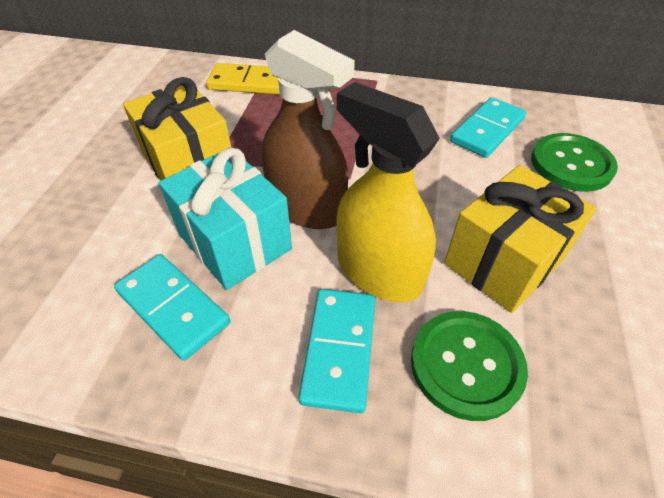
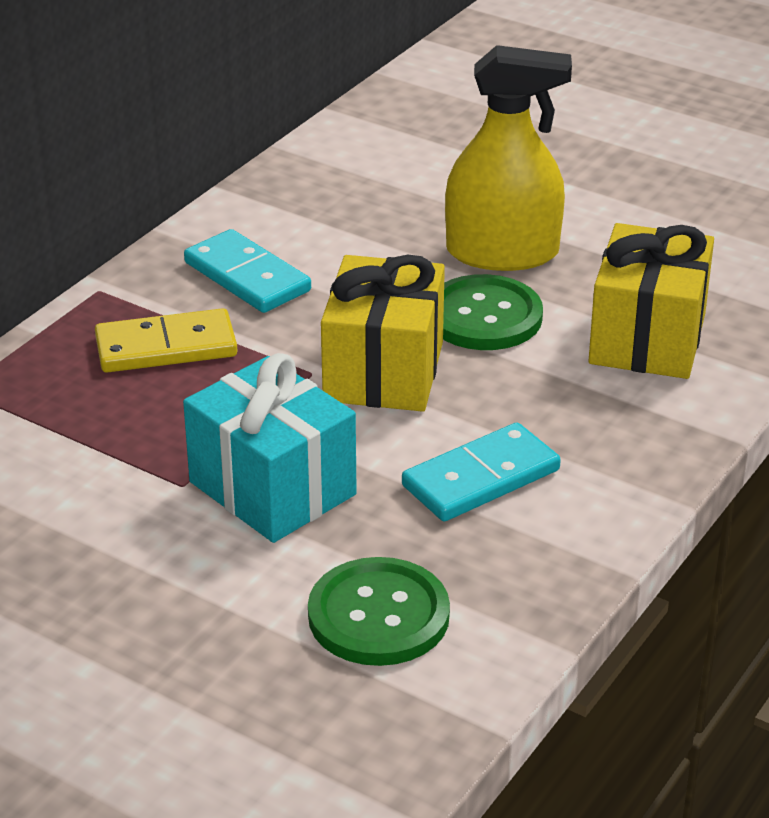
brown spray bottle: 1 -> 0
turquoise domino: 3 -> 2

